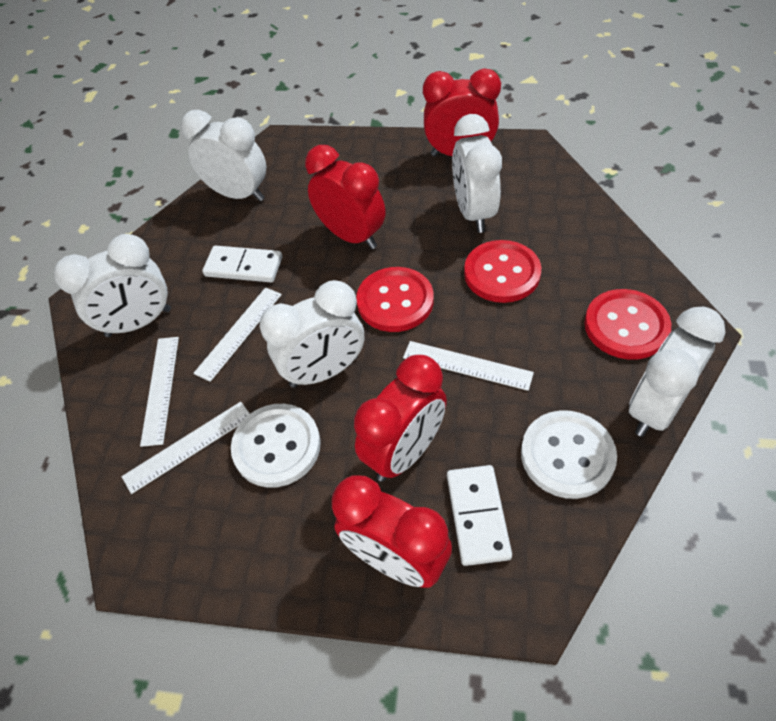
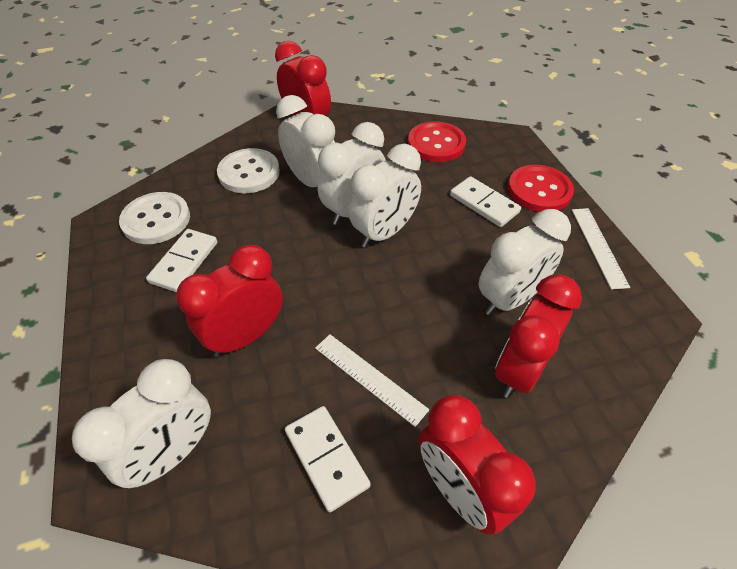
red button: 3 -> 2
white domino: 2 -> 3
white ruler: 4 -> 2

